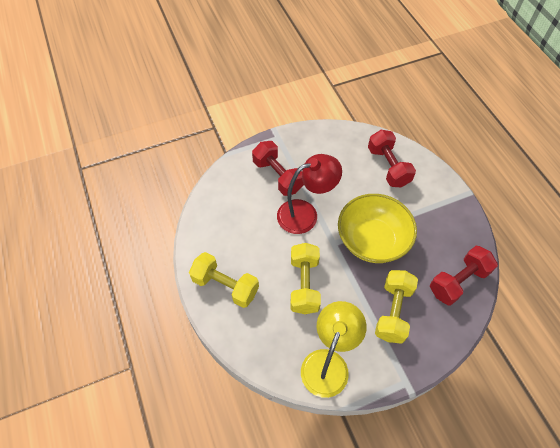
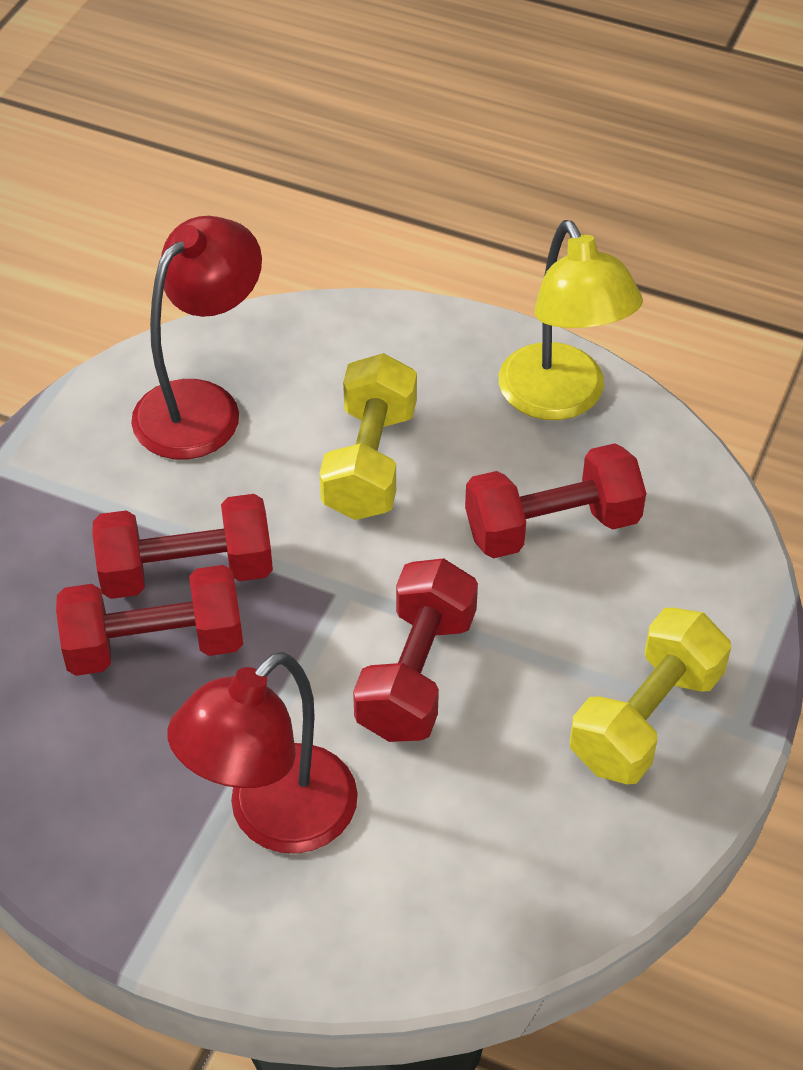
red dumbbell: 3 -> 4
red lamp: 1 -> 2
yellow bowl: 1 -> 0
yellow dumbbell: 3 -> 2

